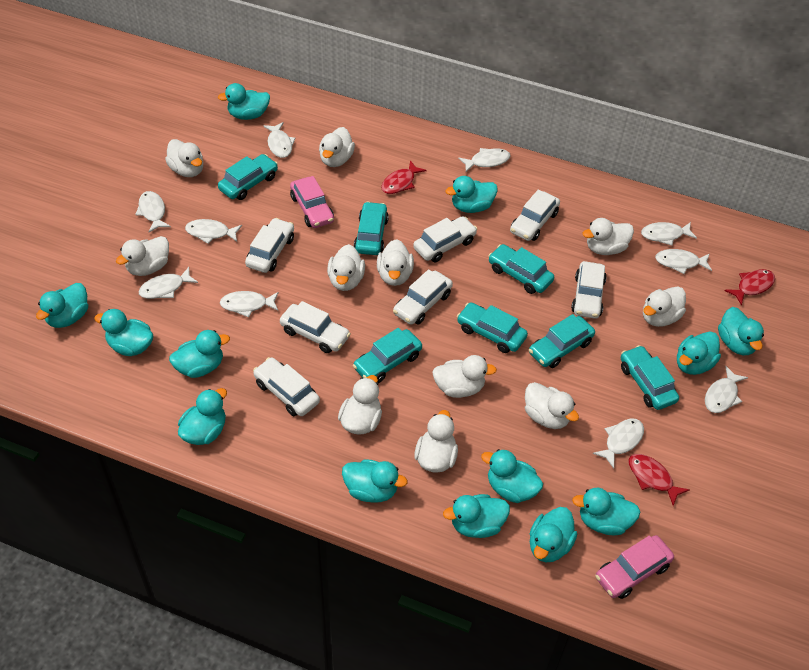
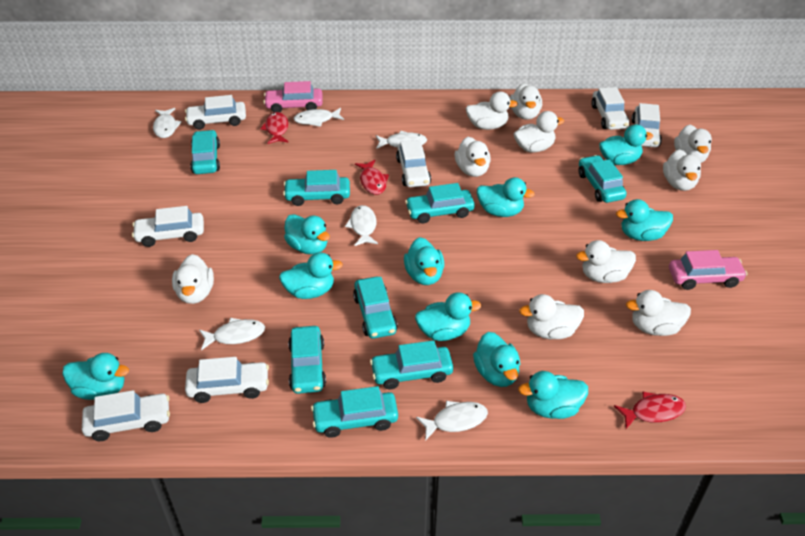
turquoise car: 7 -> 8
turquoise duck: 13 -> 10
white duck: 11 -> 10
white fish: 10 -> 6

